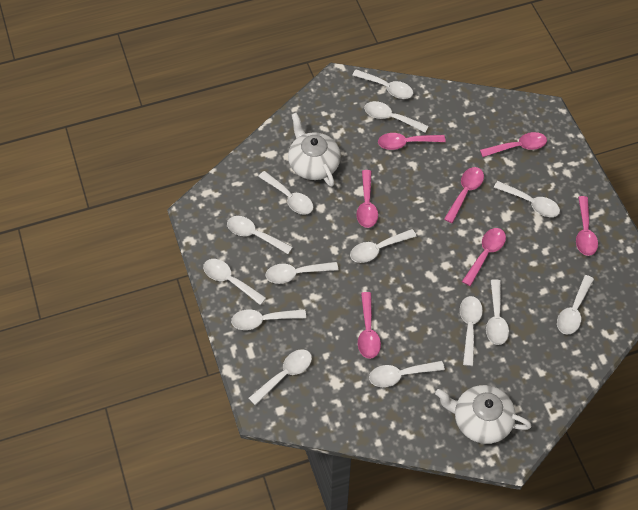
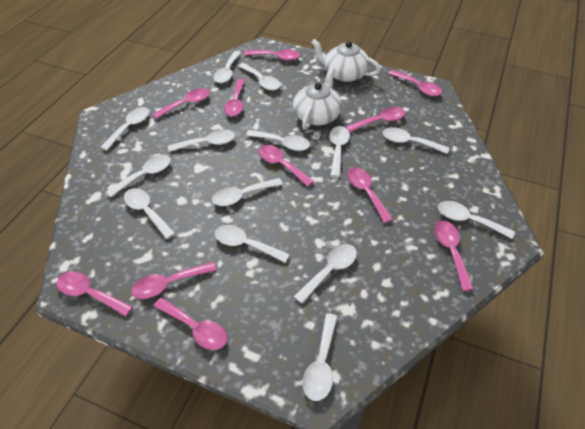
pink spoon: 7 -> 11

